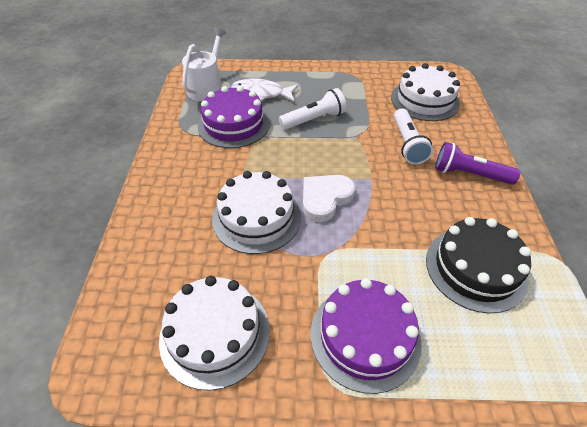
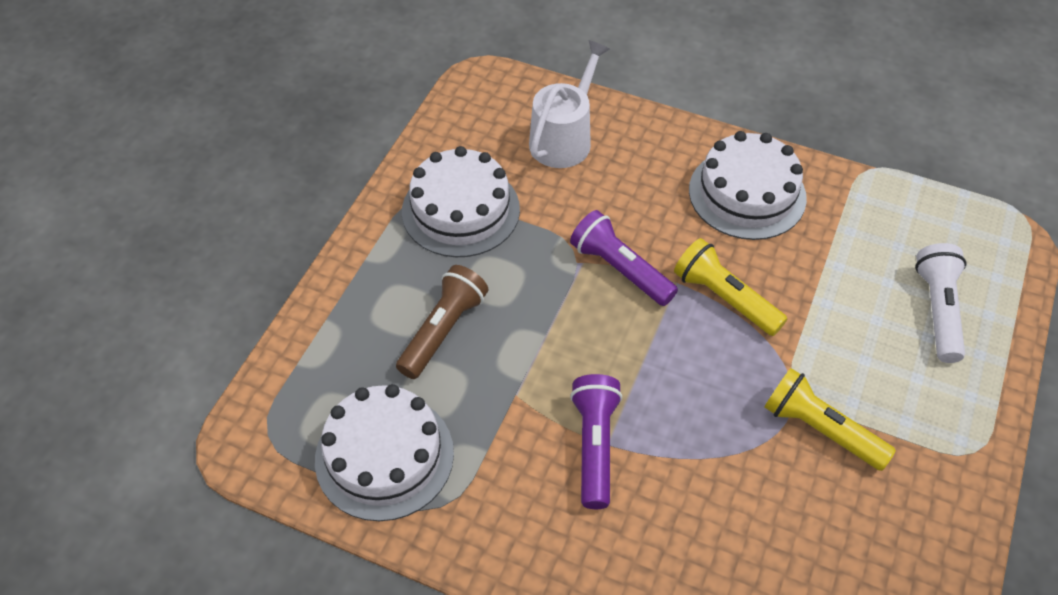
black cake: 1 -> 0
brown flashlight: 0 -> 1
purple cake: 2 -> 0
purple flashlight: 1 -> 2
white fish: 1 -> 0
white flashlight: 2 -> 1
white heart: 1 -> 0
yellow flashlight: 0 -> 2

